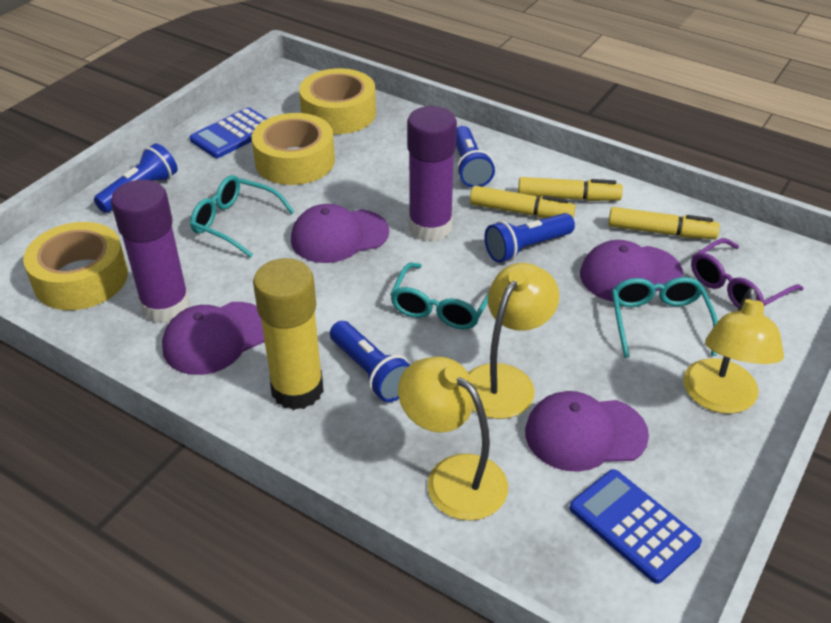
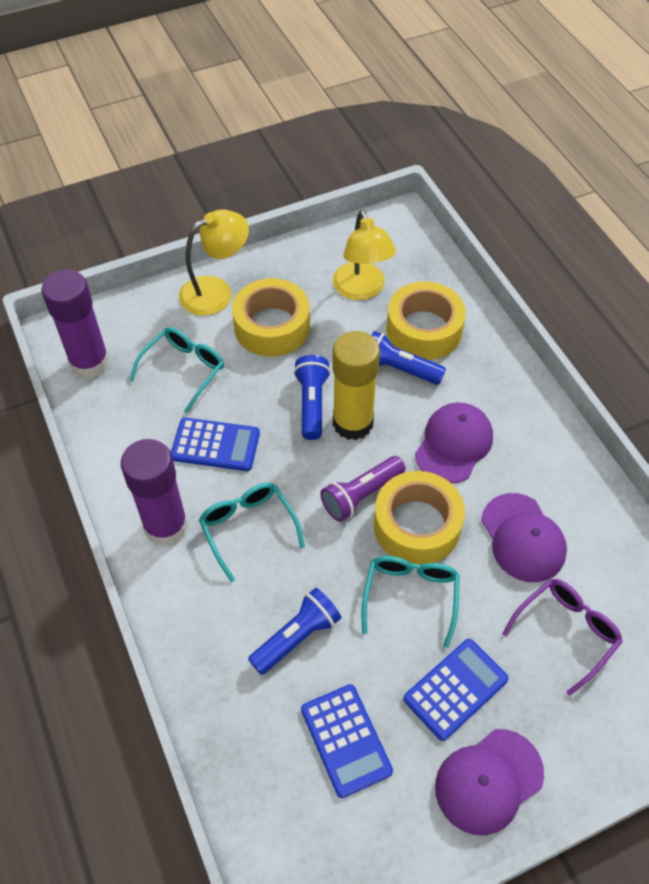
blue calculator: 2 -> 3
blue flashlight: 4 -> 3
purple cap: 4 -> 3
purple flashlight: 0 -> 1
yellow lamp: 3 -> 2
yellow marker: 3 -> 0

